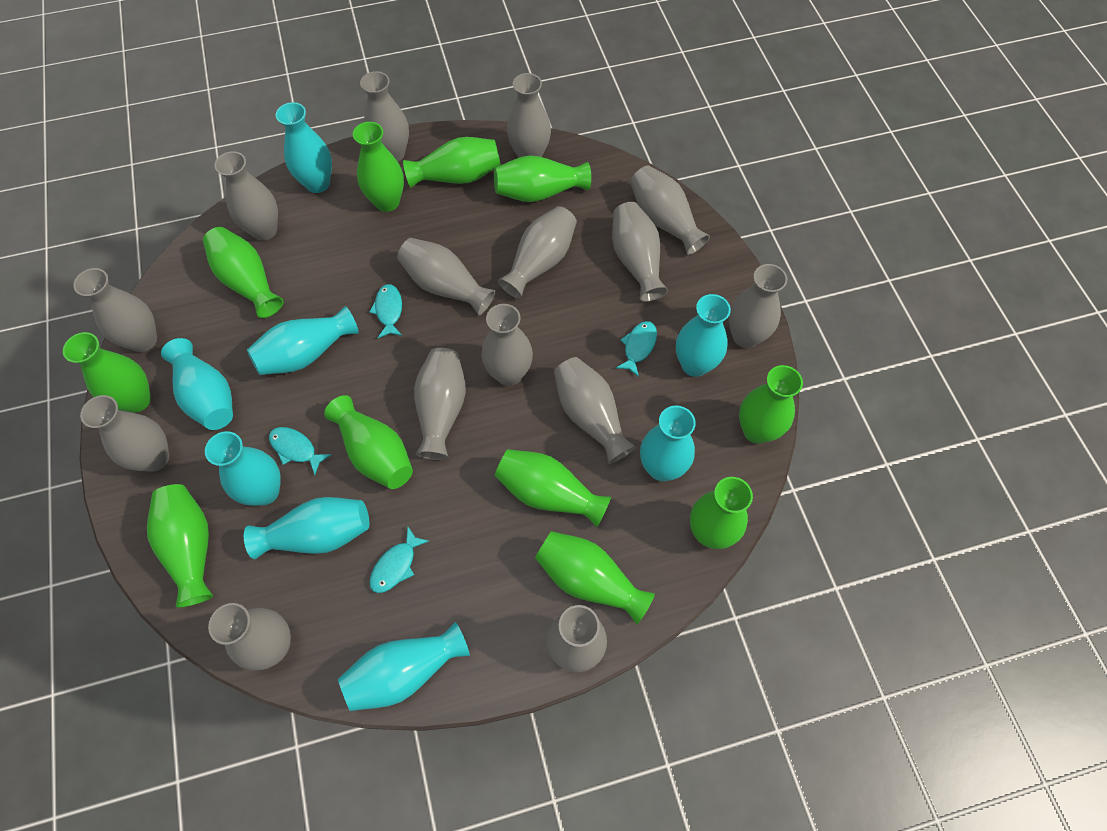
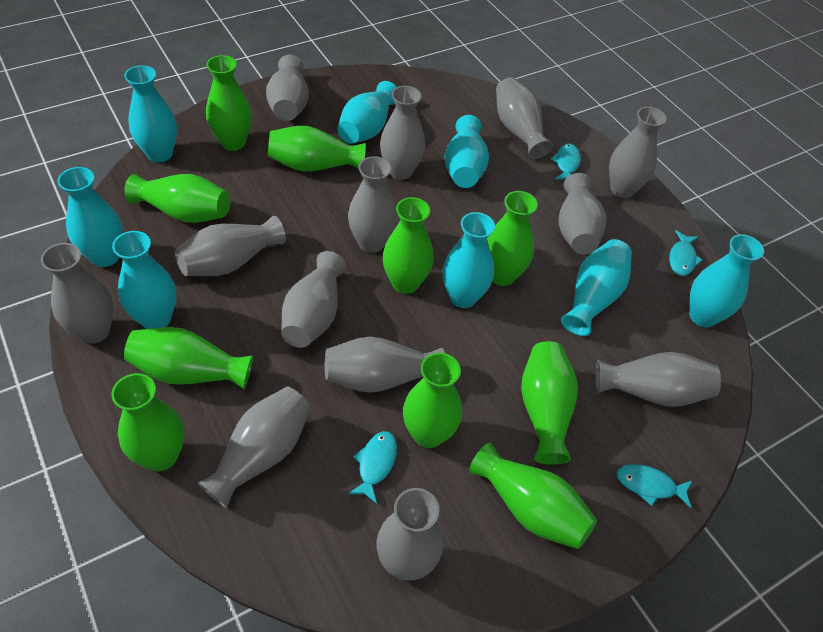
green vase: 11 -> 10
grey vase: 15 -> 13

